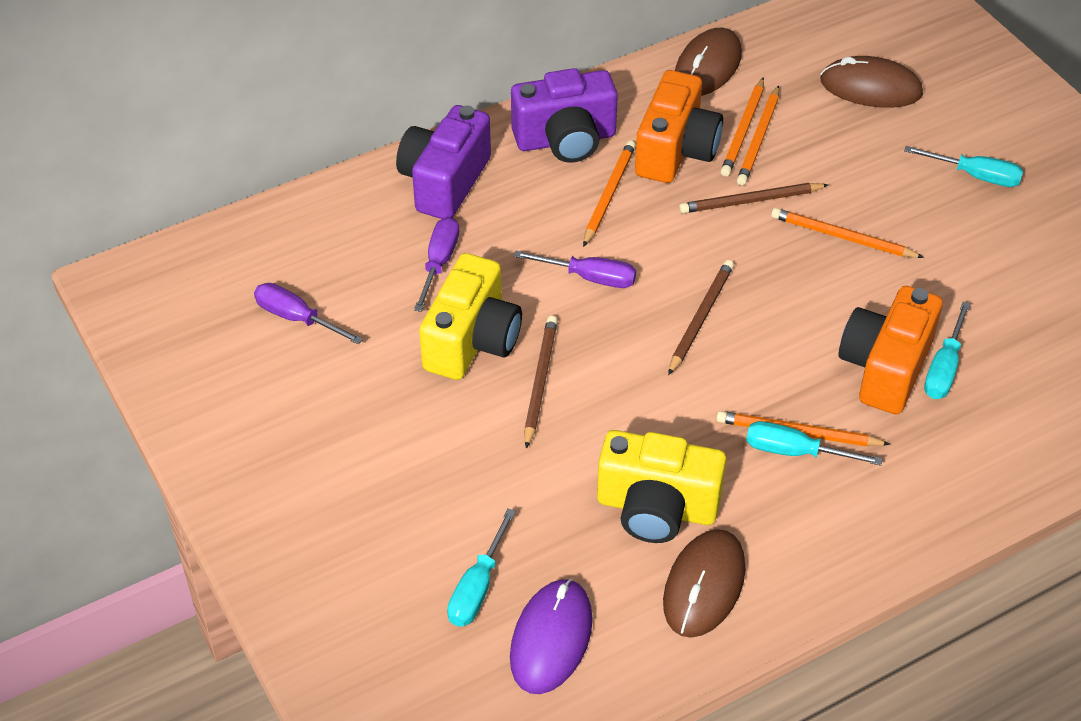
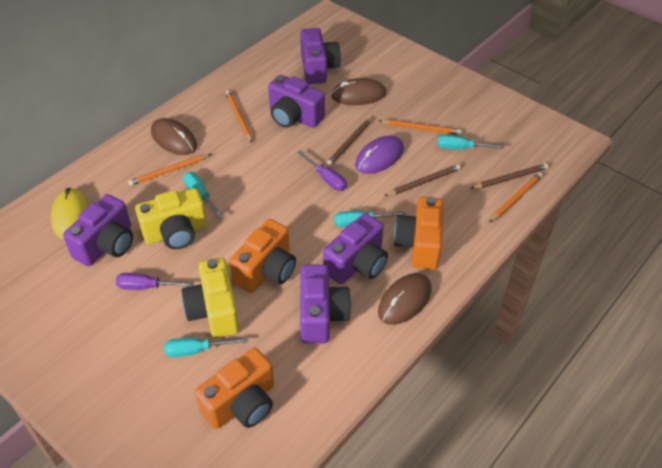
orange camera: 2 -> 3
orange pencil: 5 -> 4
purple camera: 2 -> 5
purple screwdriver: 3 -> 2
yellow mouse: 0 -> 1

